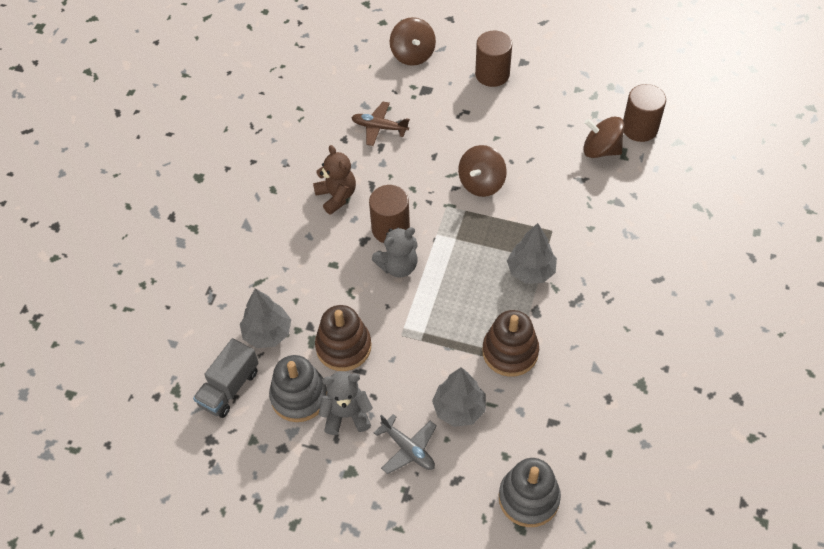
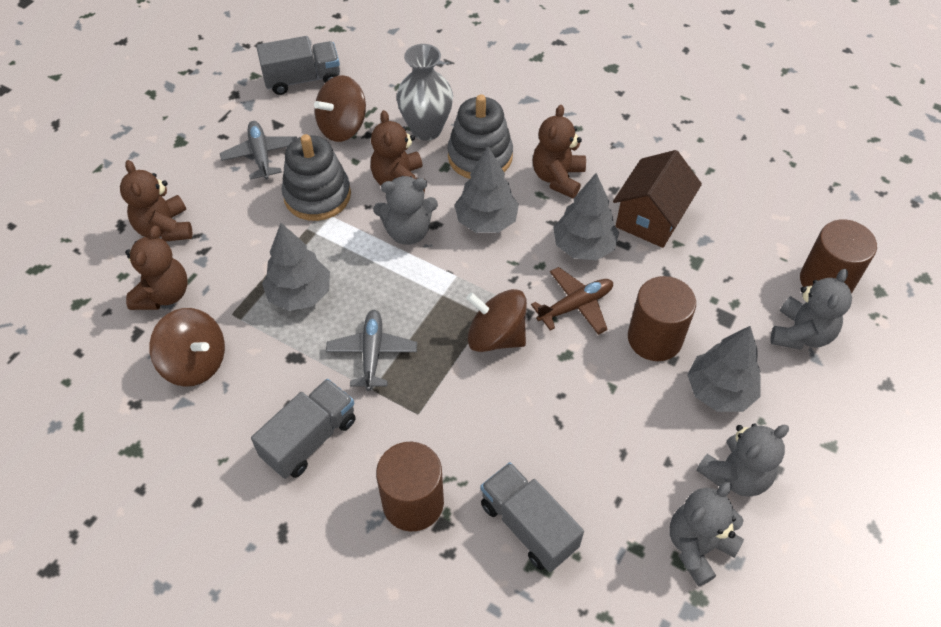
brown house: 0 -> 1
brown stacking toy: 2 -> 0
brown teddy bear: 1 -> 4
grey plane: 1 -> 2
grey teddy bear: 2 -> 4
grey tree: 3 -> 4
grey truck: 1 -> 3
grey vase: 0 -> 1

